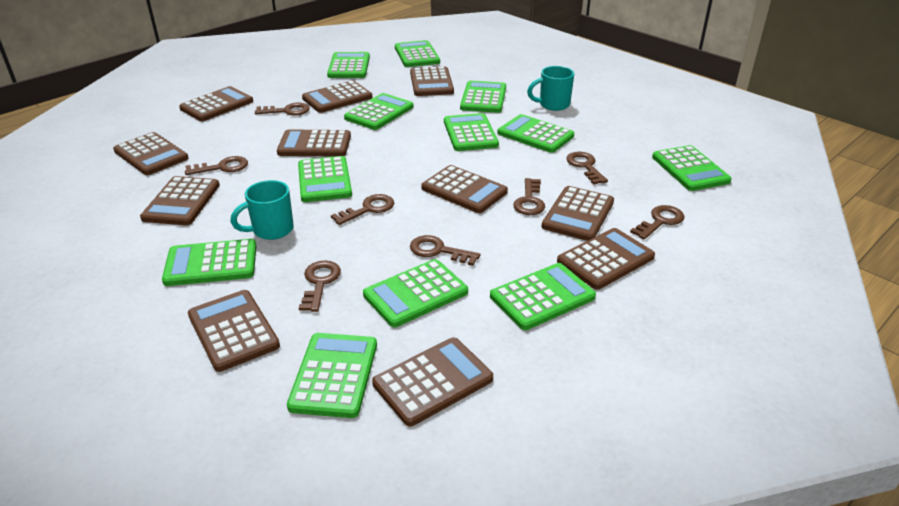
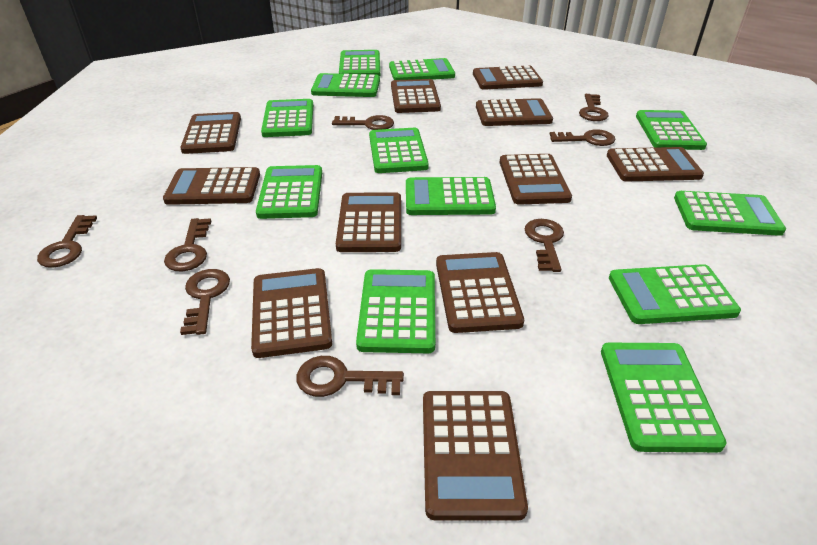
turquoise mug: 2 -> 0

